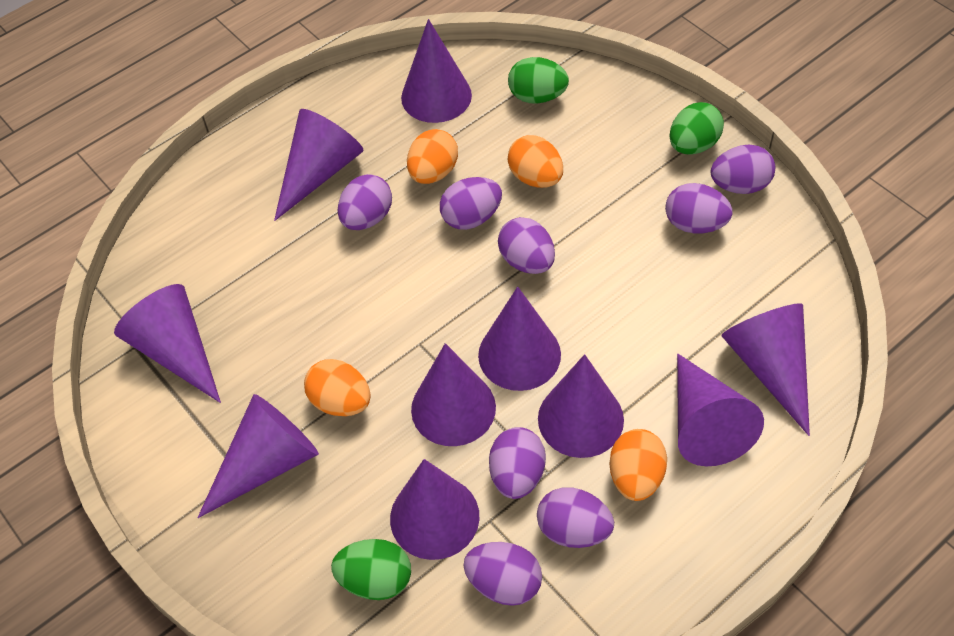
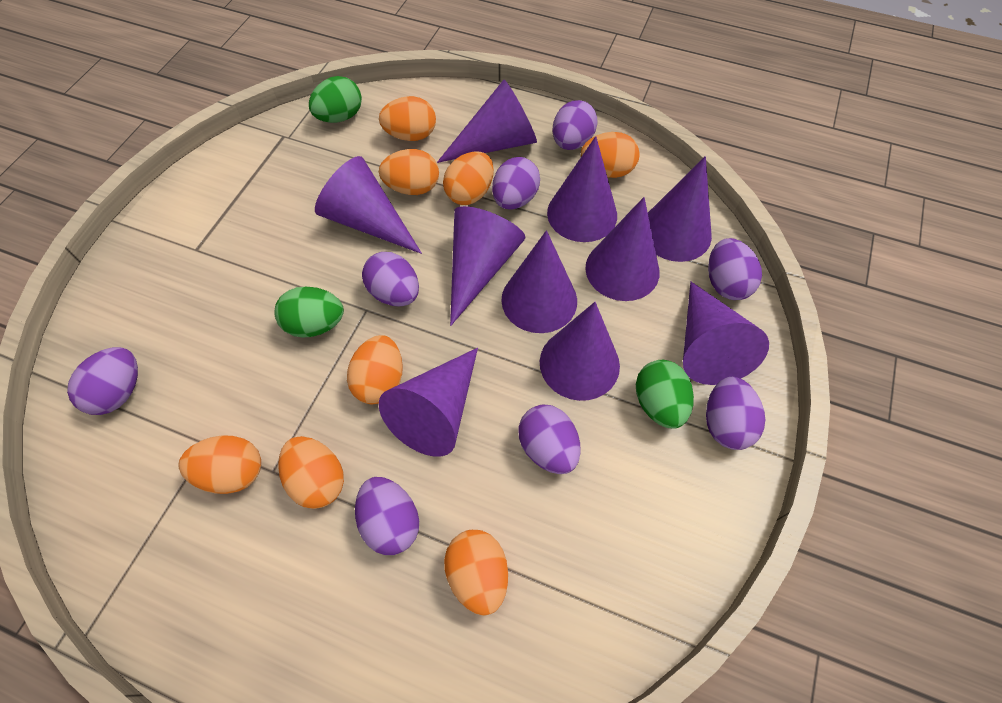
orange egg: 4 -> 8

